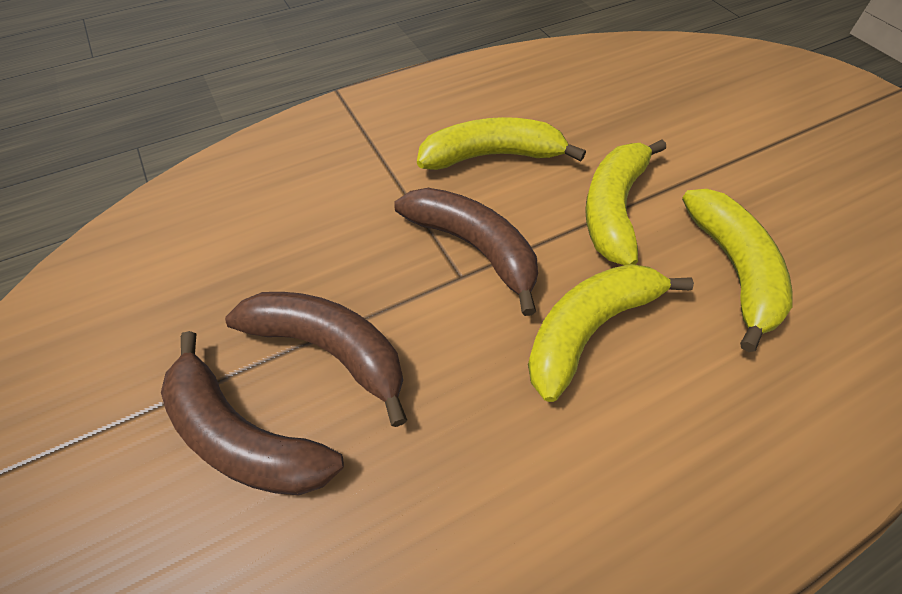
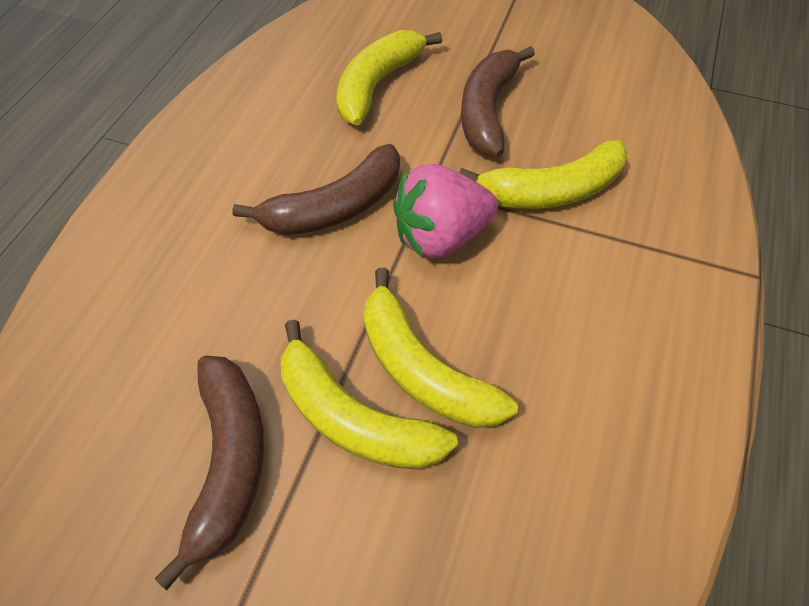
pink strawberry: 0 -> 1

